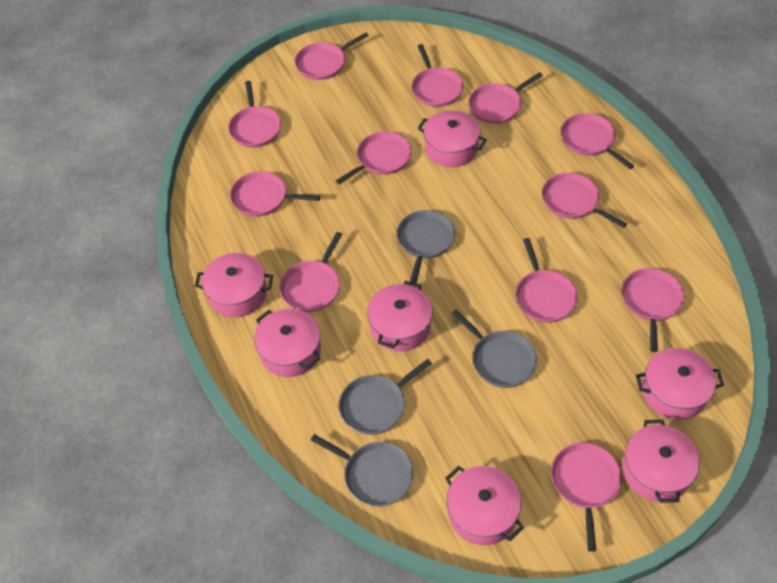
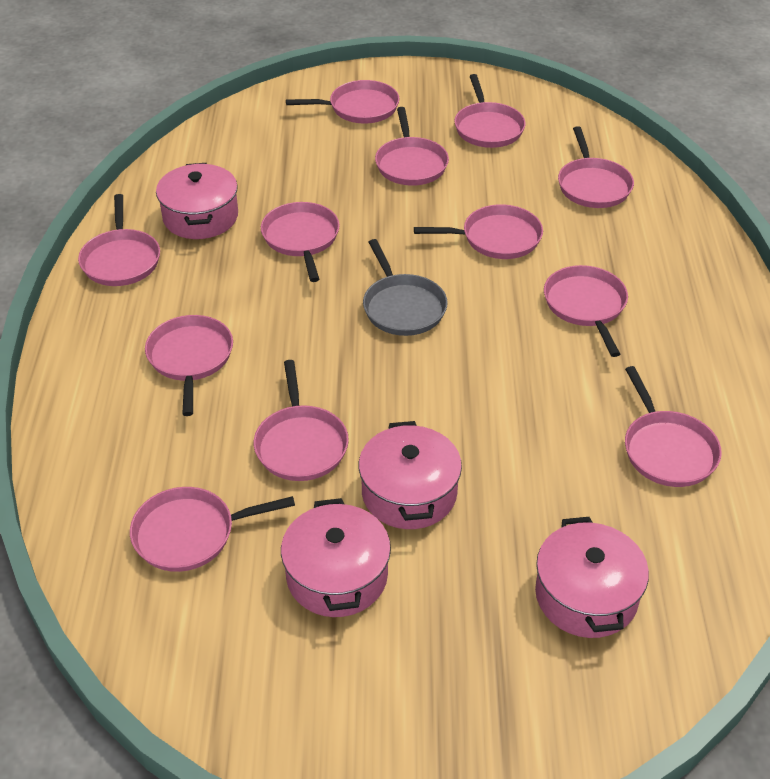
grey pan: 4 -> 1
pink pot: 7 -> 4

